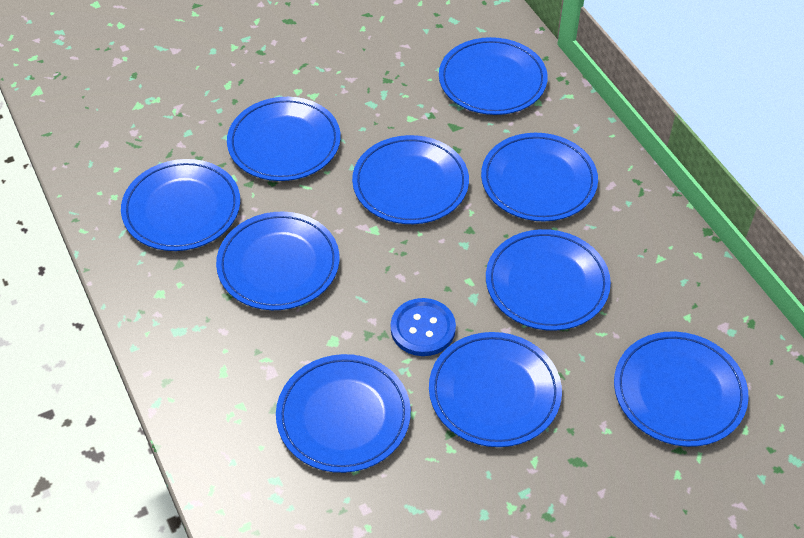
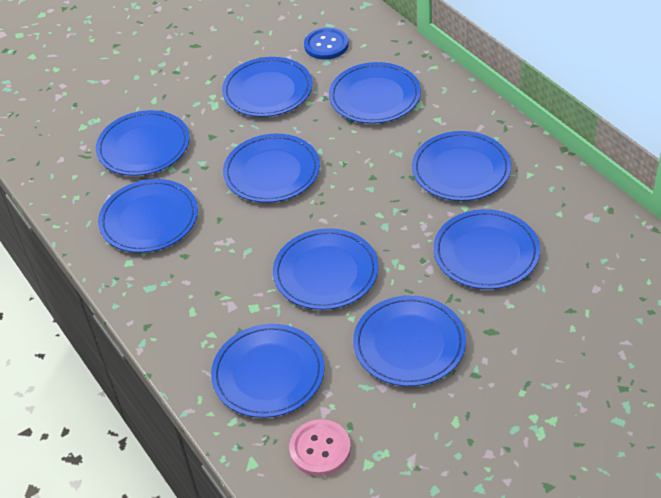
pink button: 0 -> 1

